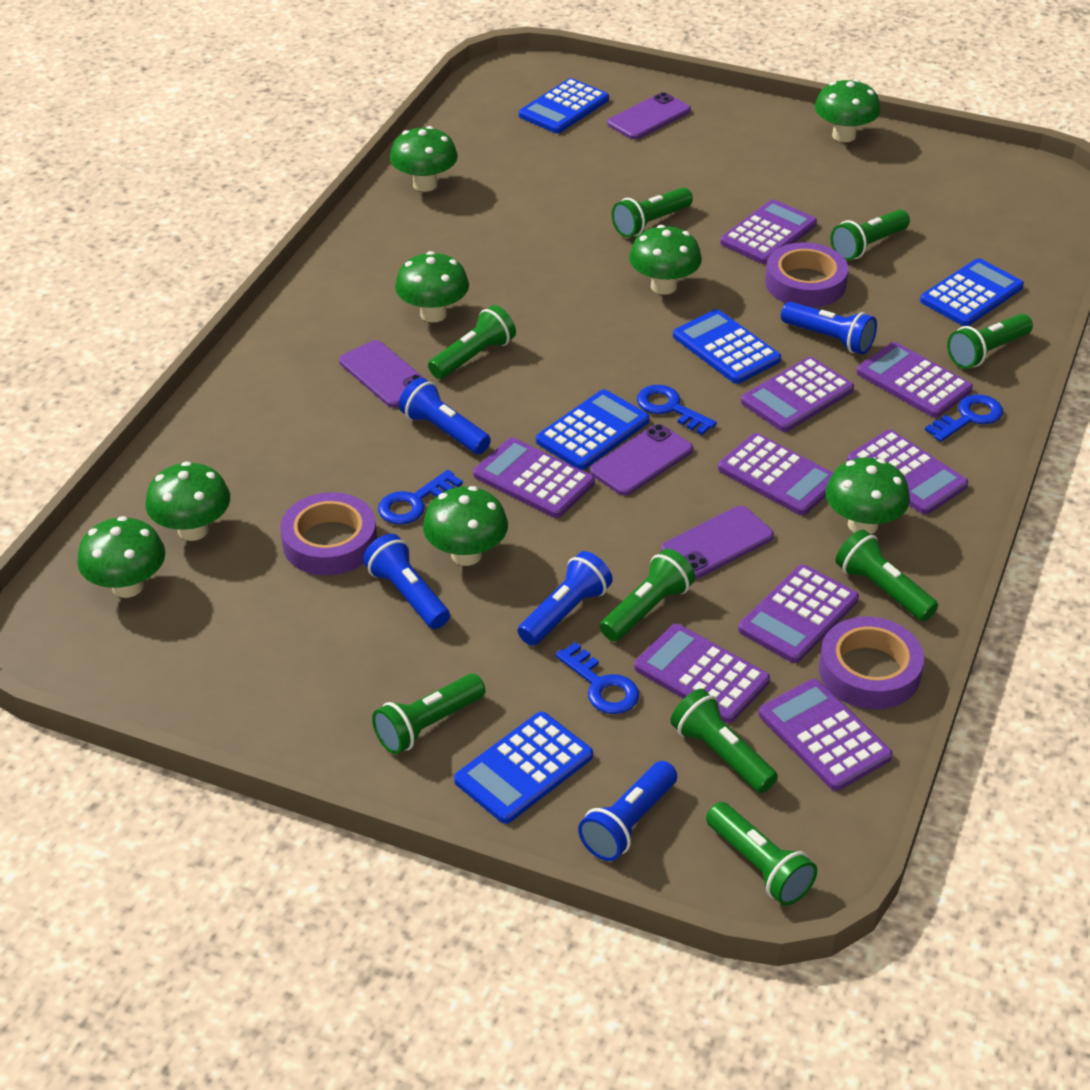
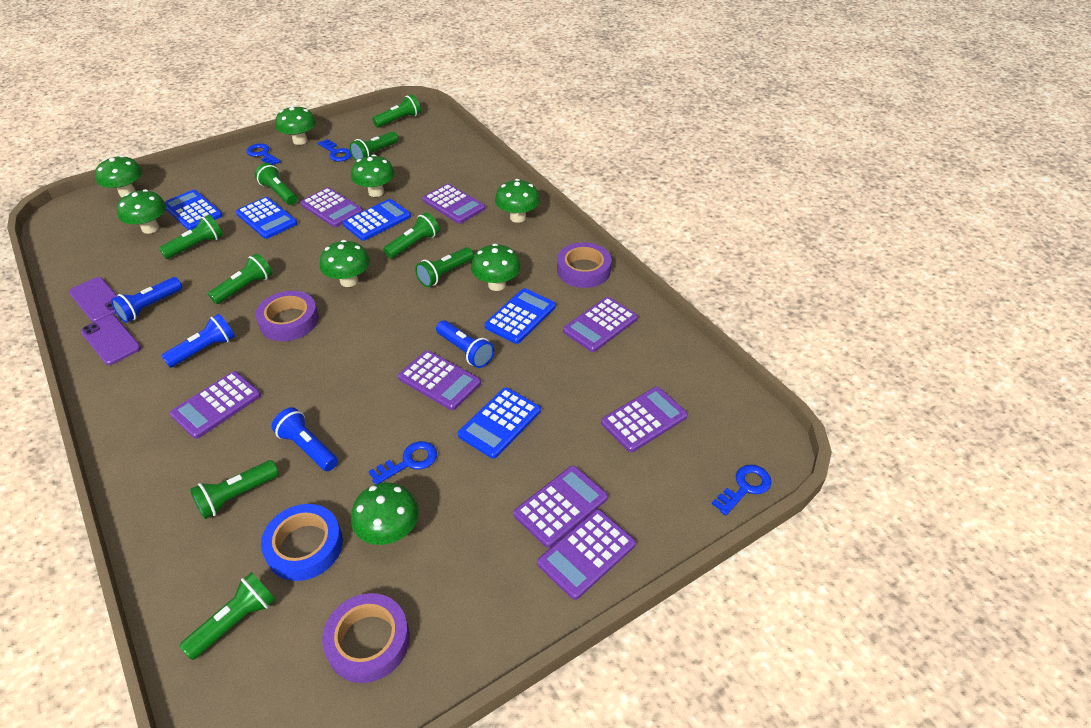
blue flashlight: 5 -> 4
blue tape: 0 -> 1
purple calculator: 9 -> 8
purple phone: 4 -> 2

